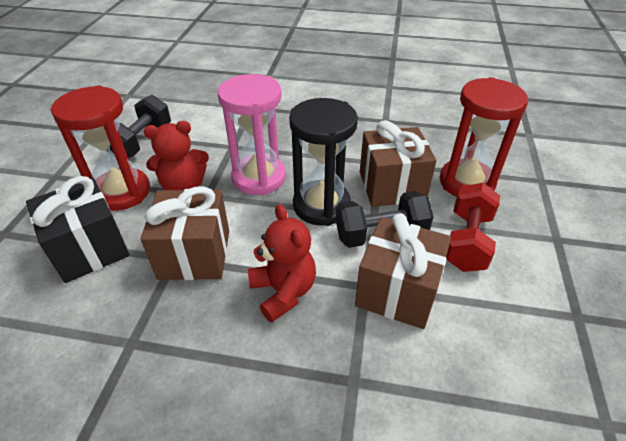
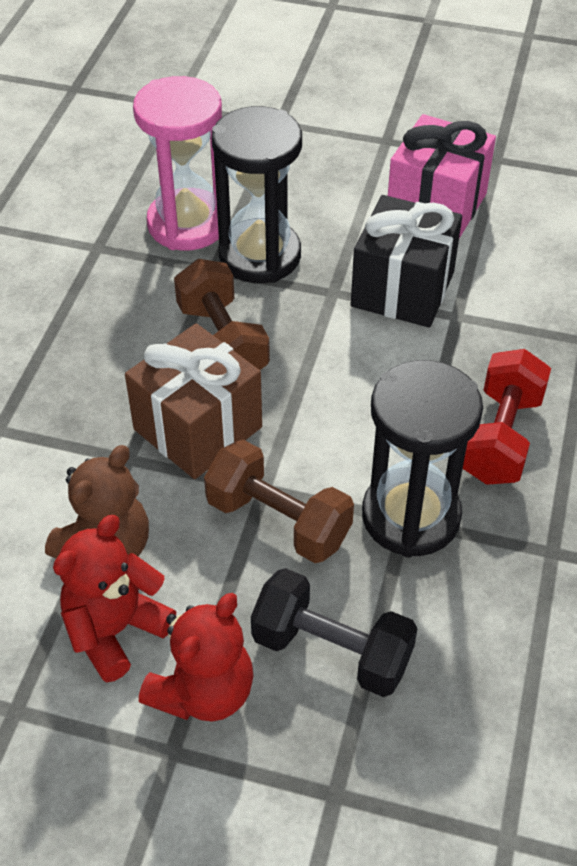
black dumbbell: 2 -> 1
black hourglass: 1 -> 2
brown dumbbell: 0 -> 2
brown gift: 3 -> 1
brown teddy bear: 0 -> 1
pink gift: 0 -> 1
red hourglass: 2 -> 0

